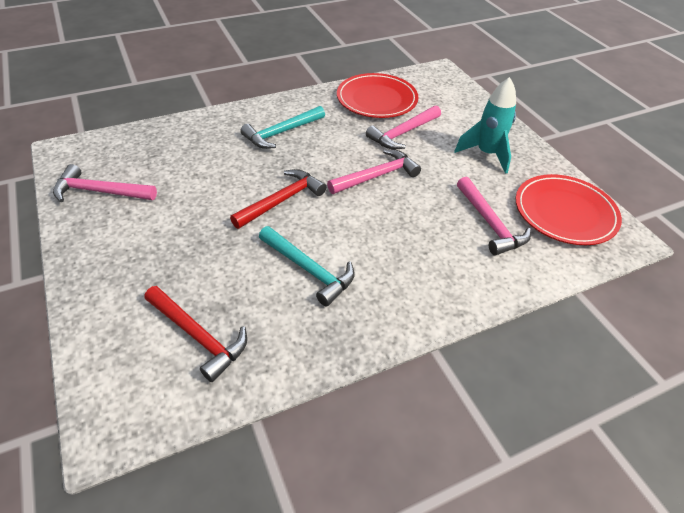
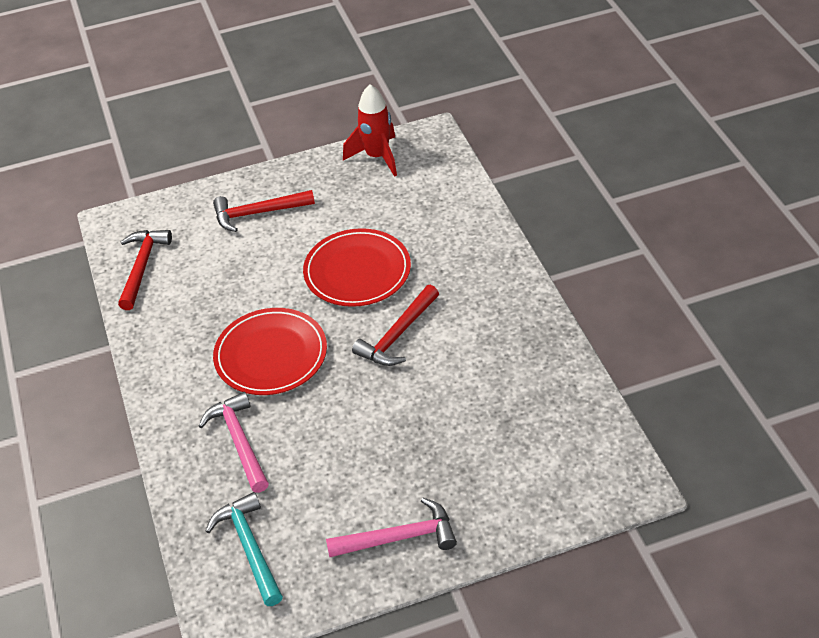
pink hammer: 4 -> 2
red hammer: 2 -> 3
red rocket: 0 -> 1
turquoise hammer: 2 -> 1
turquoise rocket: 1 -> 0

